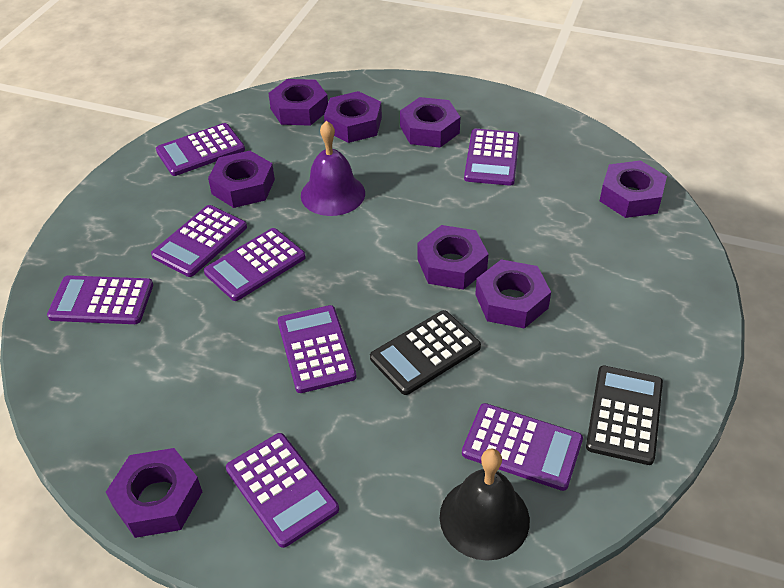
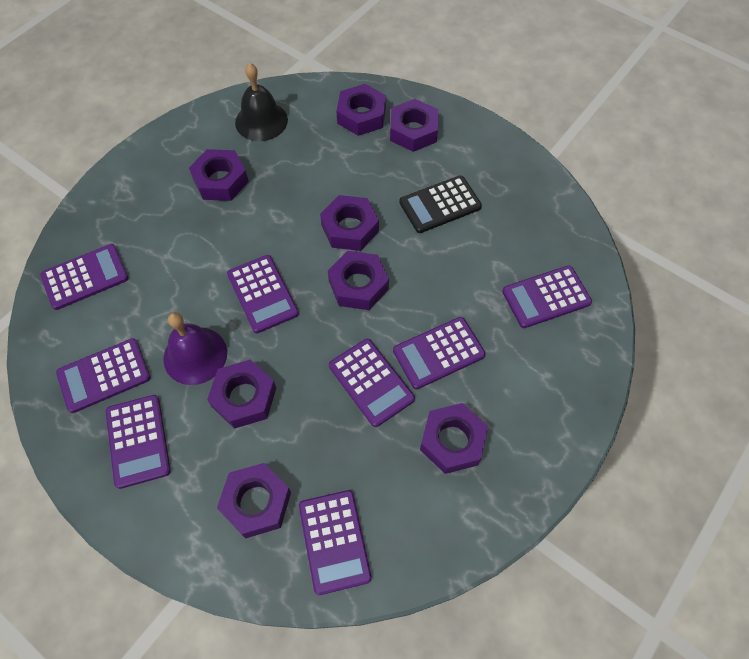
black calculator: 2 -> 1

